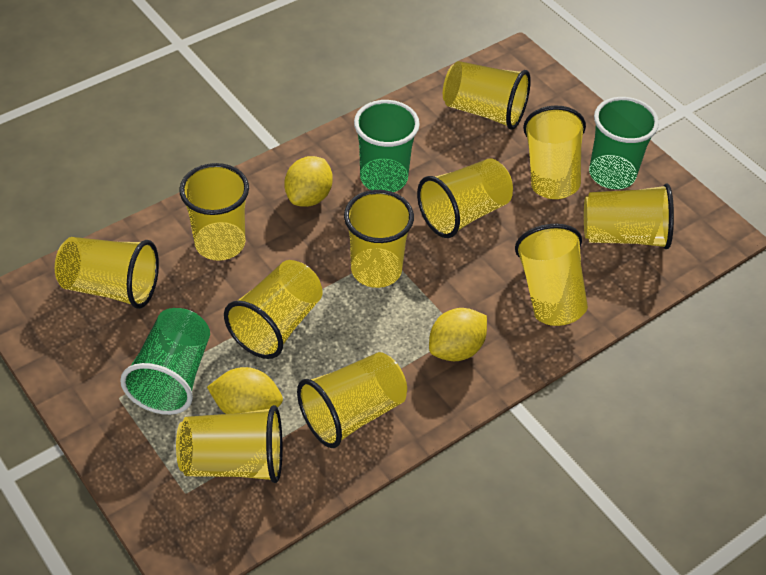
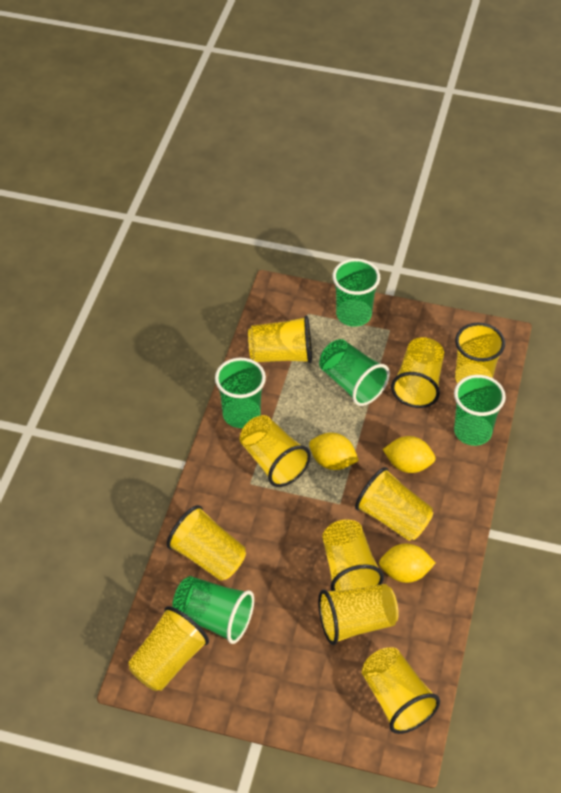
green cup: 3 -> 5
yellow cup: 11 -> 10

